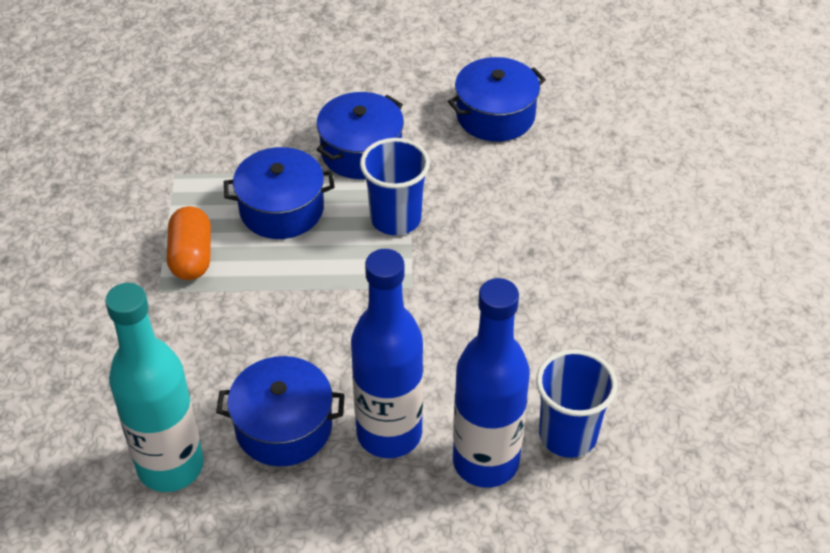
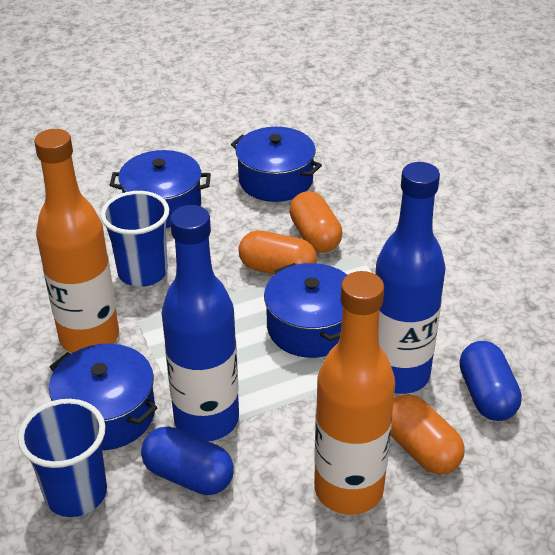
blue capsule: 0 -> 2
orange bottle: 0 -> 2
orange capsule: 1 -> 3
turquoise bottle: 1 -> 0

